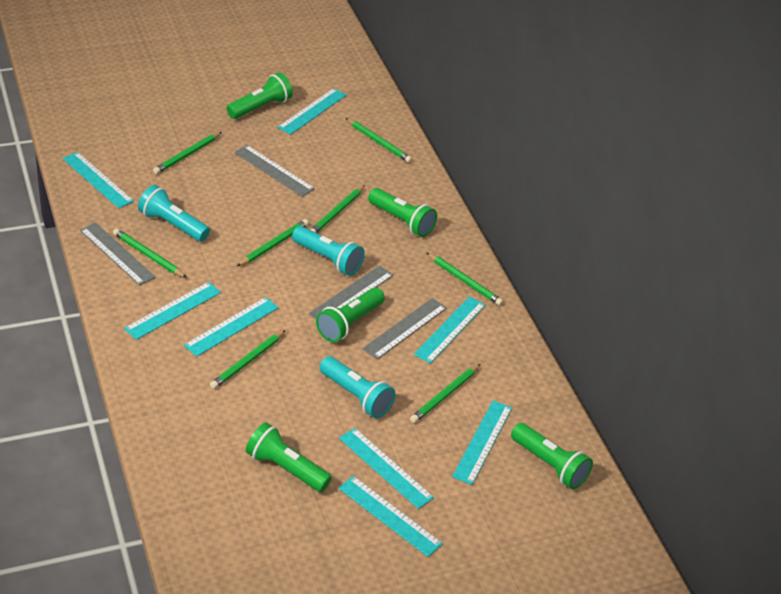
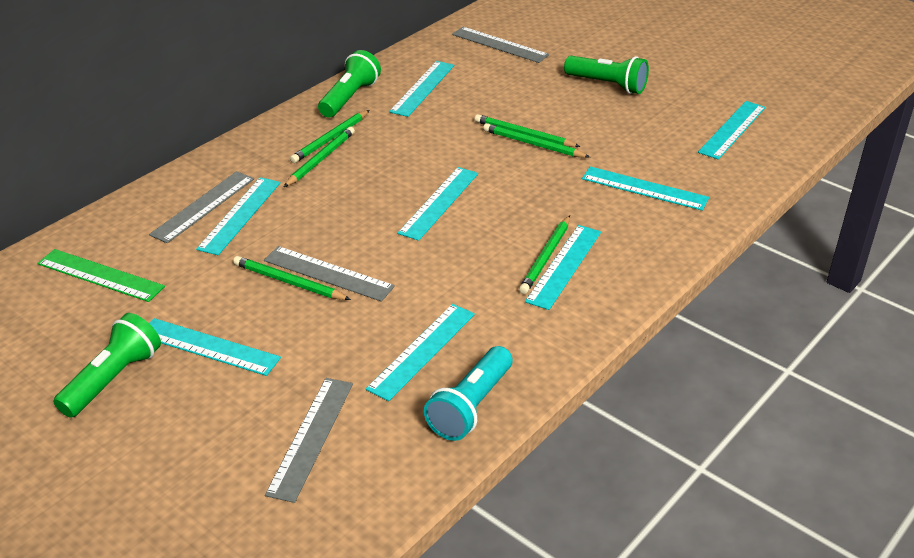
green flashlight: 5 -> 3
green pencil: 8 -> 6
green ruler: 0 -> 1
turquoise flashlight: 3 -> 1

